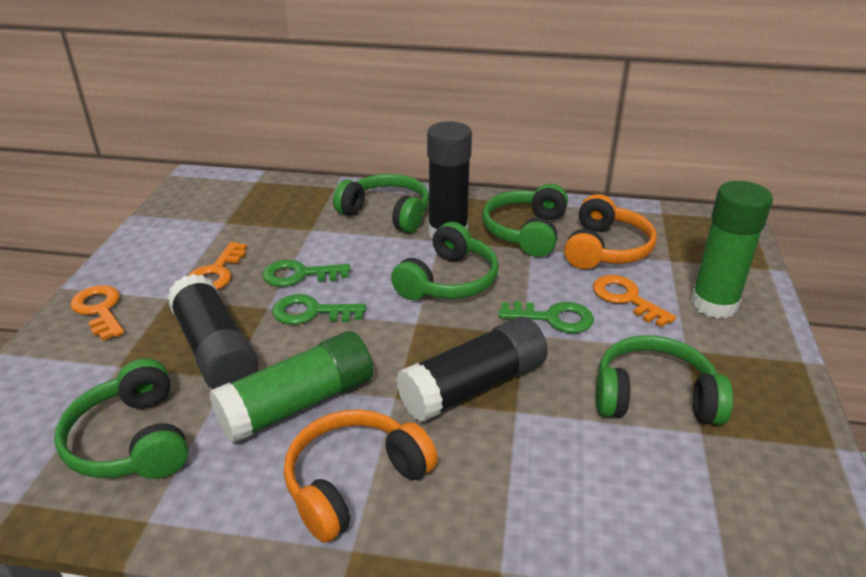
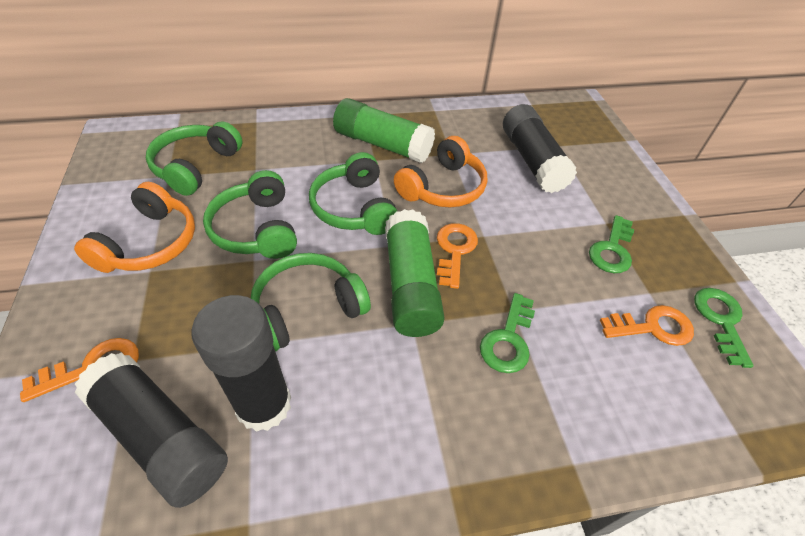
green headphones: 5 -> 4

